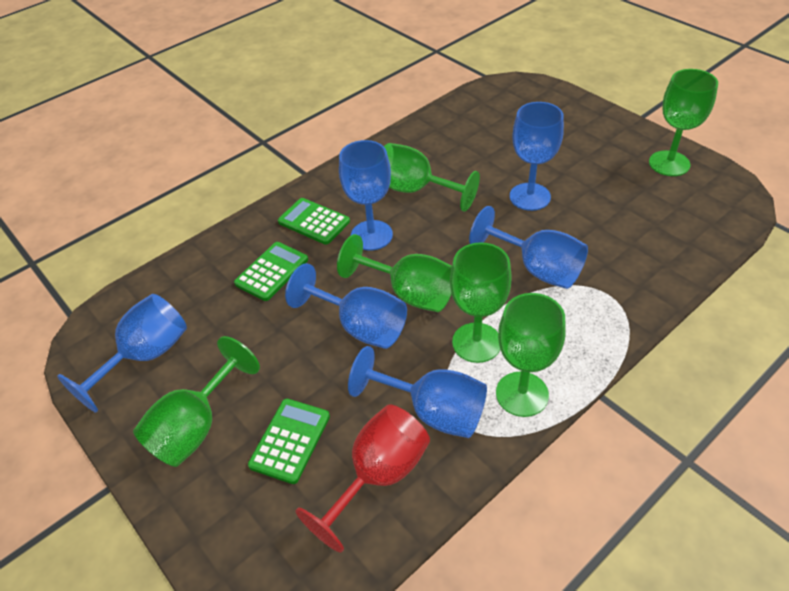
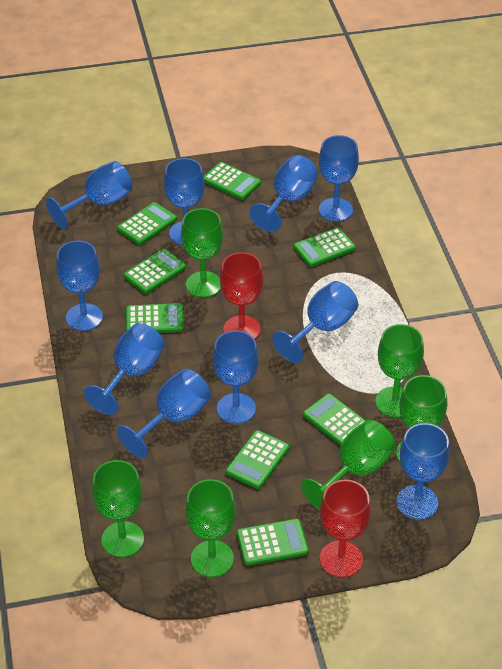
blue goblet: 6 -> 10
green calculator: 3 -> 8
red goblet: 1 -> 2

